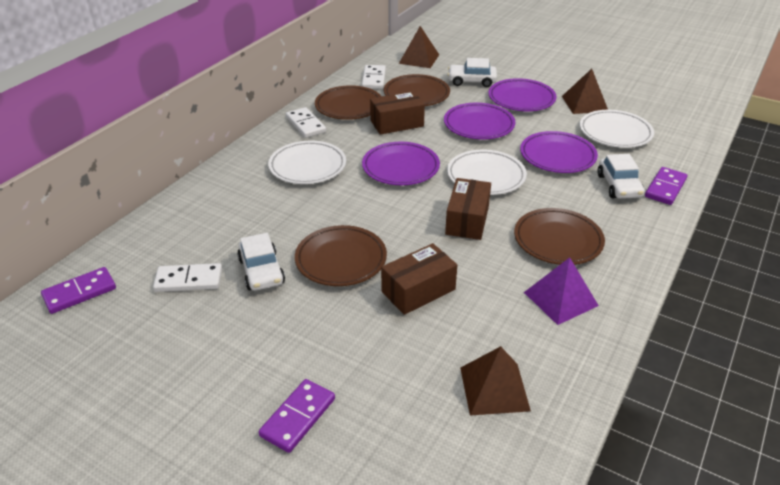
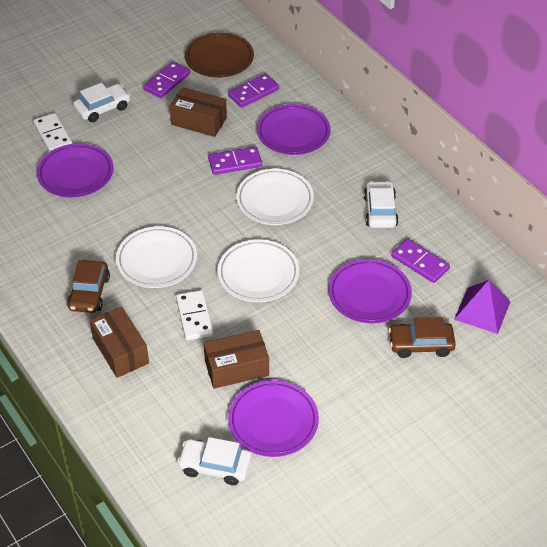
brown car: 0 -> 2
brown plate: 4 -> 1
brown pyramid: 3 -> 0
purple domino: 3 -> 4
white domino: 3 -> 2

